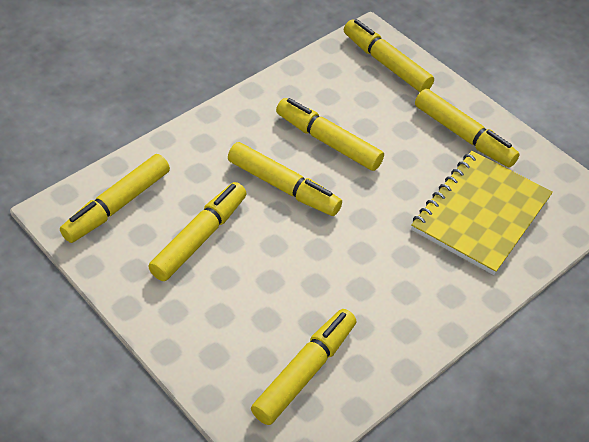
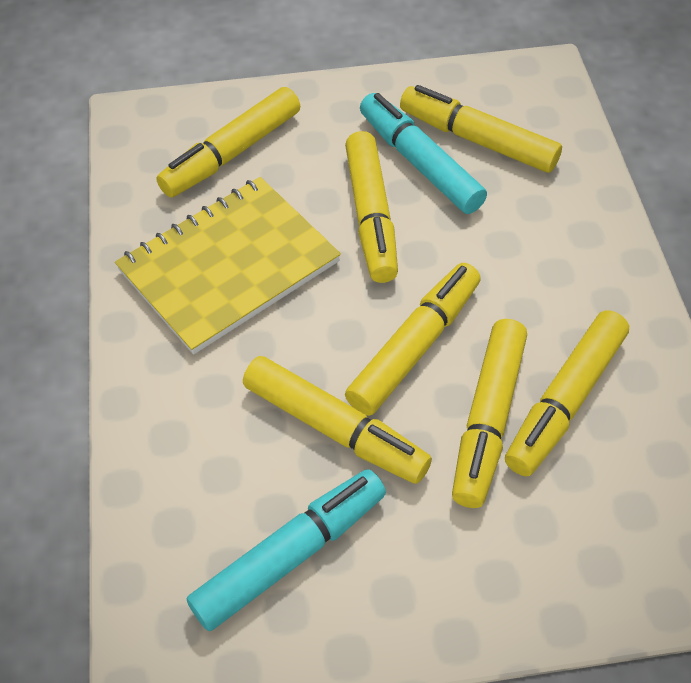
turquoise marker: 0 -> 2

